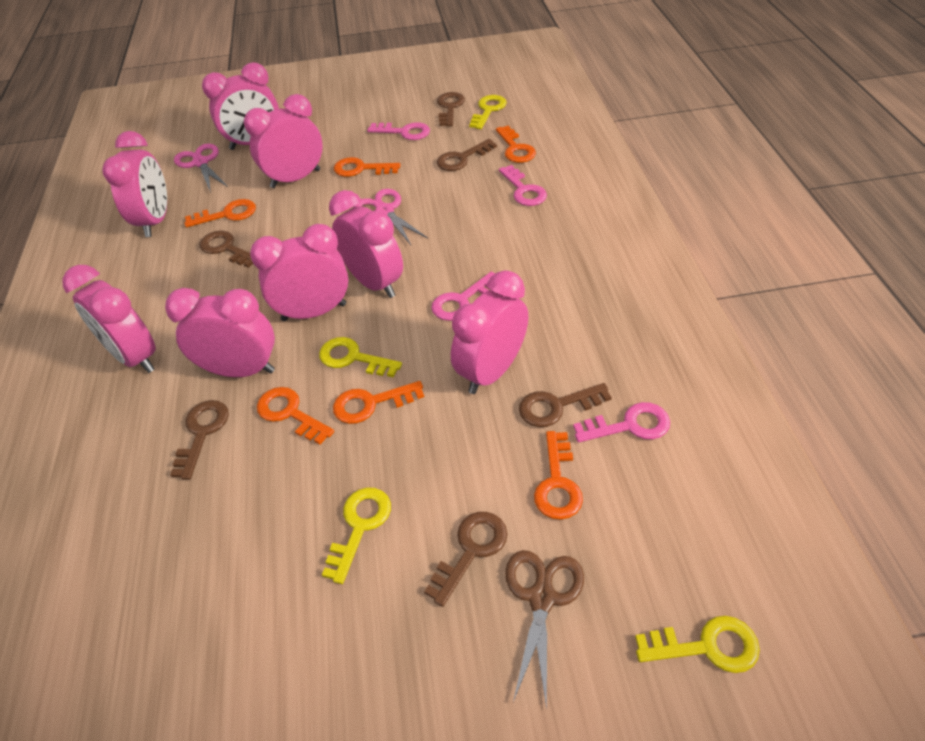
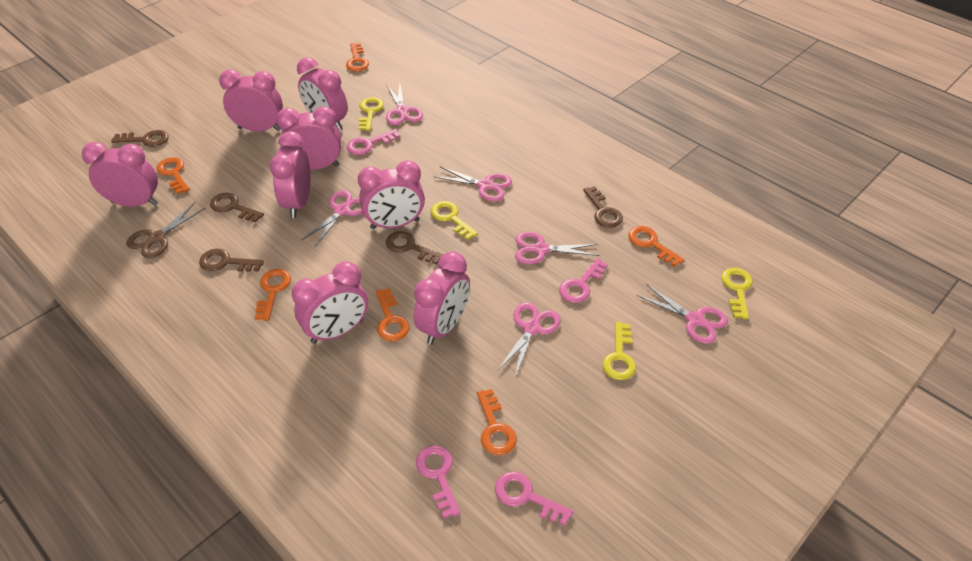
brown key: 6 -> 5
pink scissors: 2 -> 6

